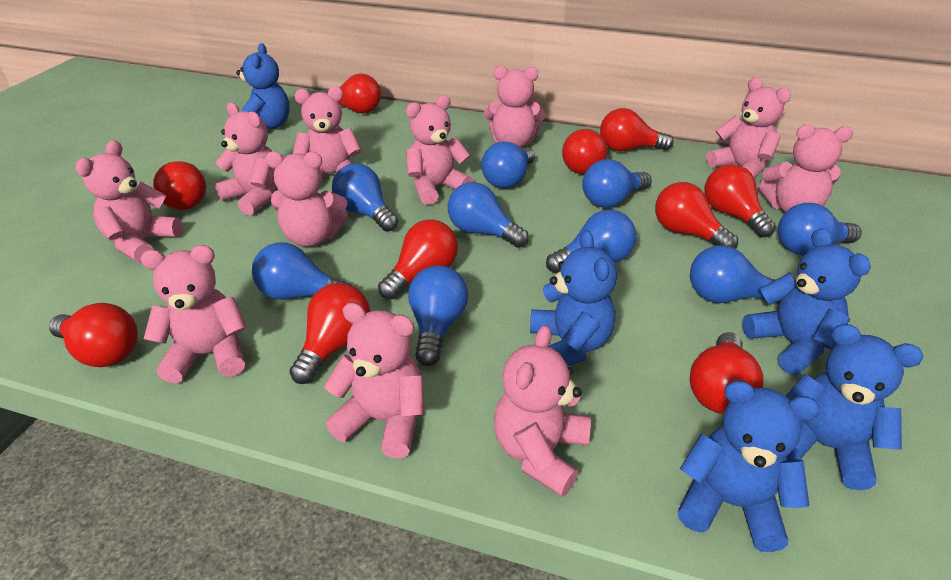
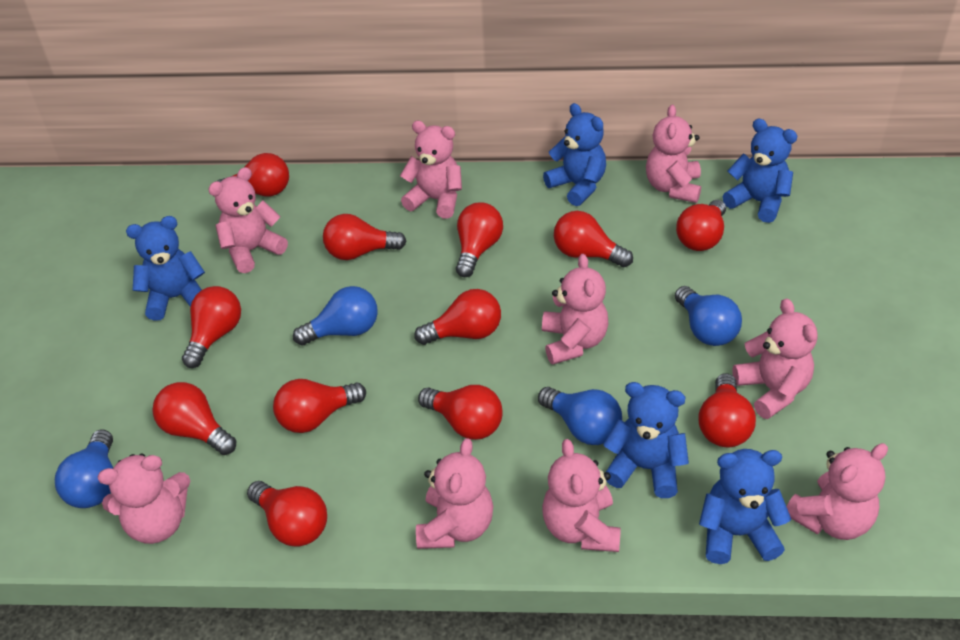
blue light bulb: 9 -> 4
pink teddy bear: 11 -> 9
red light bulb: 10 -> 12

